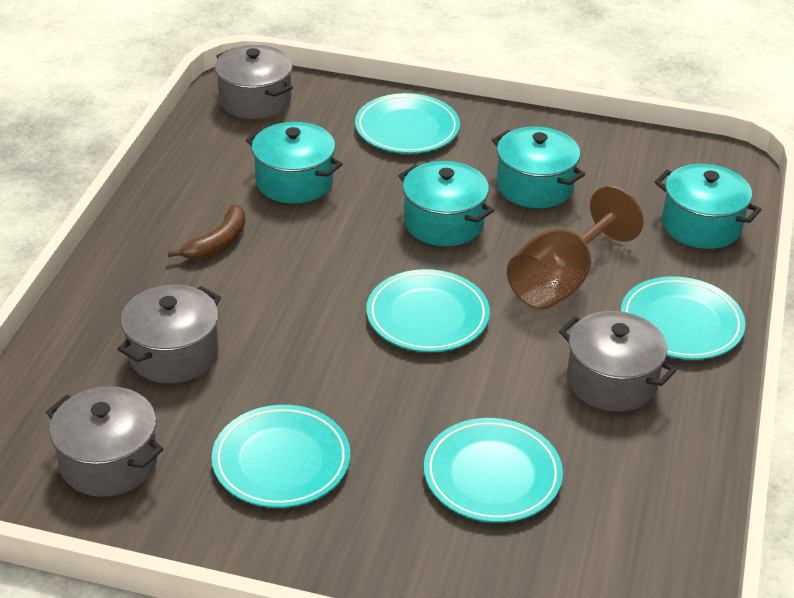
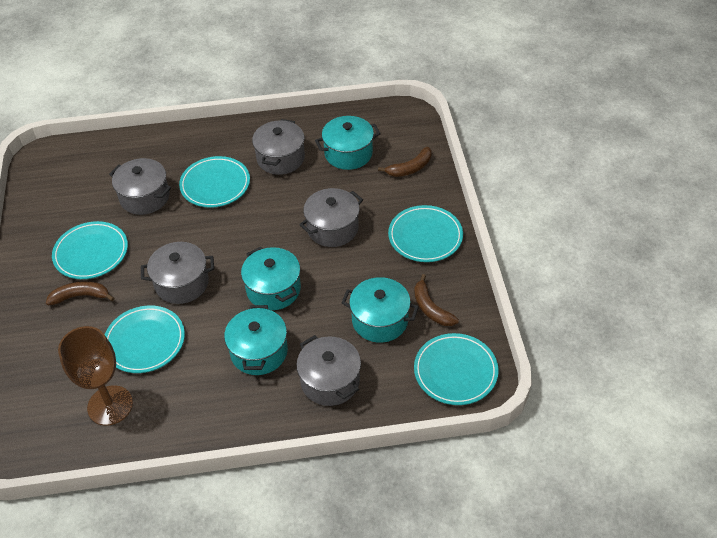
brown banana: 1 -> 3
grey pot: 4 -> 5

